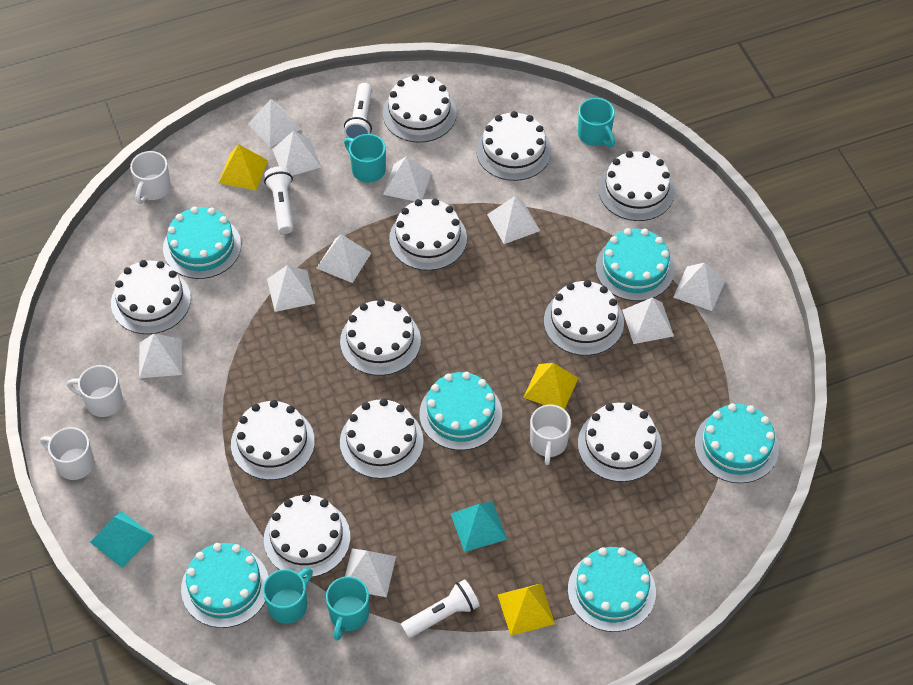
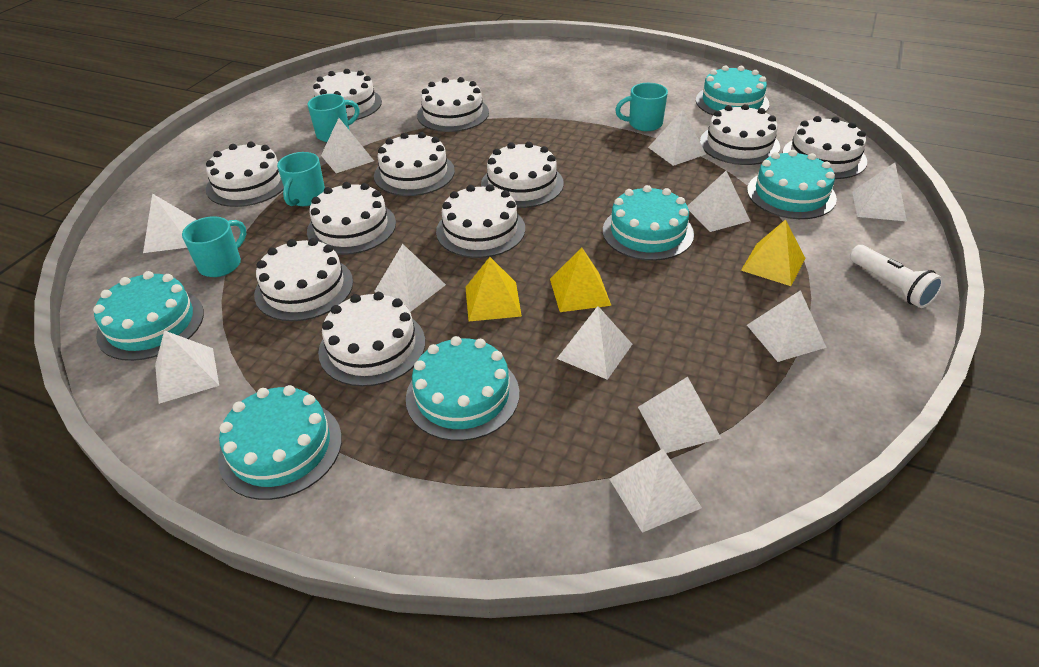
turquoise pyramid: 2 -> 0
white flashlight: 3 -> 1
white mug: 4 -> 0
white pyramid: 10 -> 11

